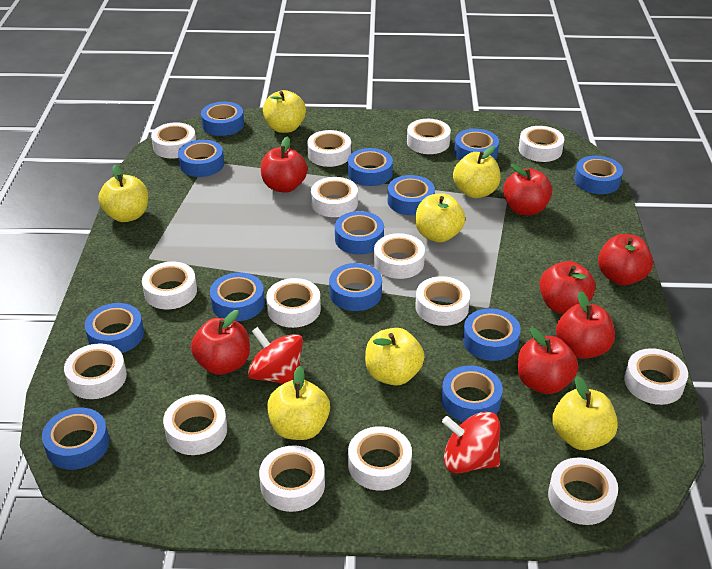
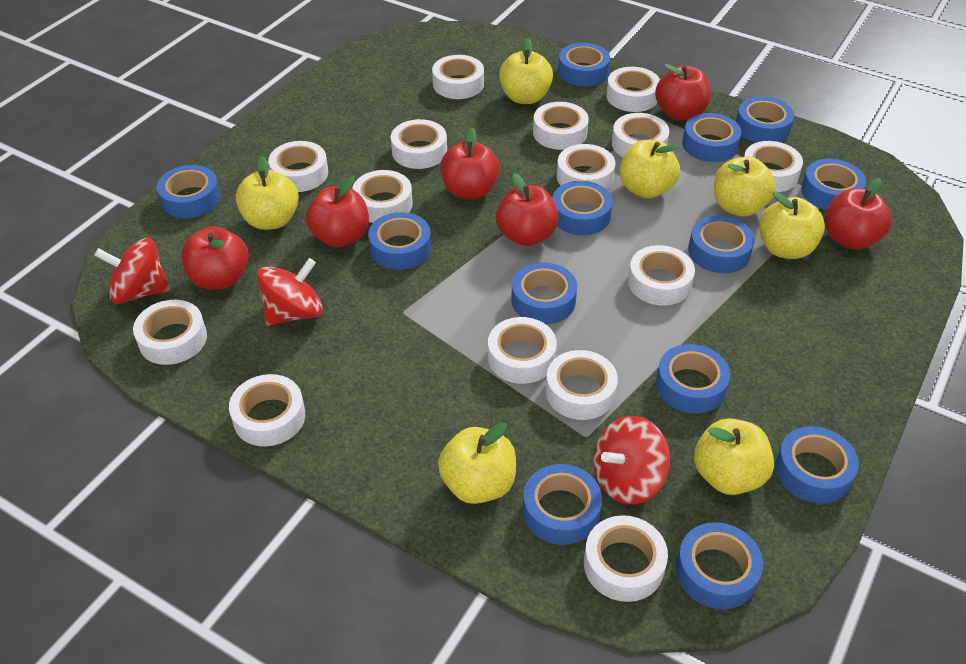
red apple: 7 -> 6
red spinning top: 2 -> 3

